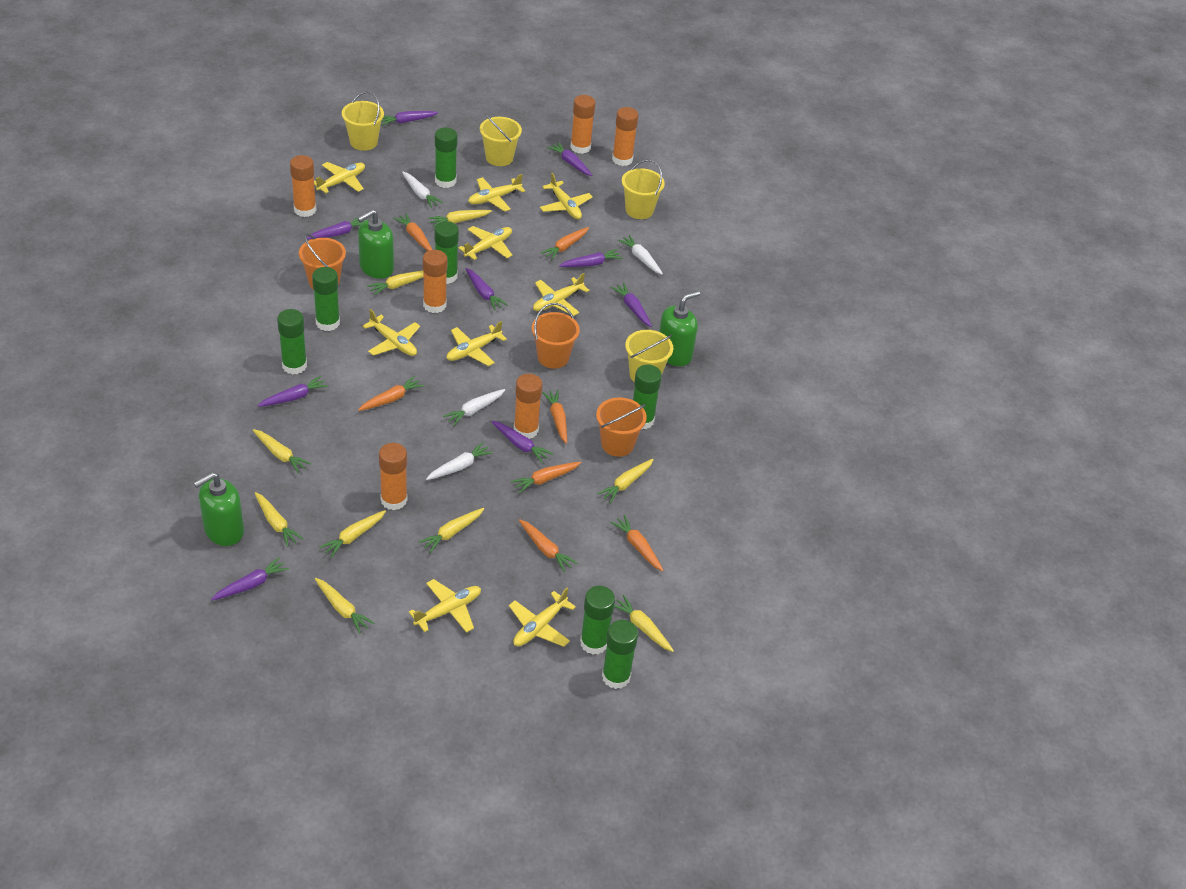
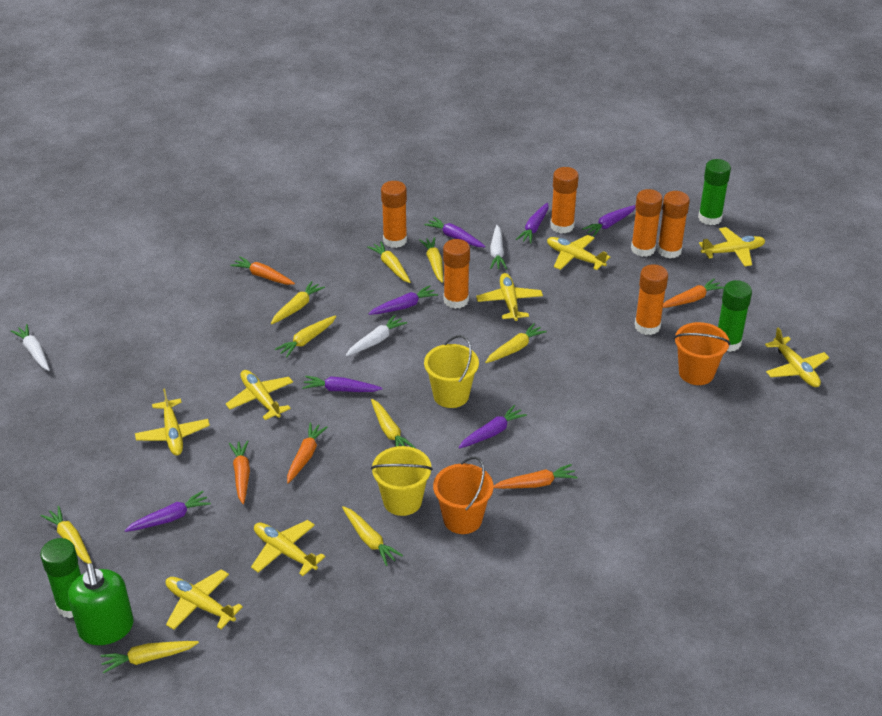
green glue stick: 7 -> 3
green soap dispenser: 3 -> 1
orange bucket: 3 -> 2
orange carrot: 7 -> 5
purple carrot: 9 -> 7
white carrot: 4 -> 3
yellow bucket: 4 -> 2
yellow plane: 9 -> 8

